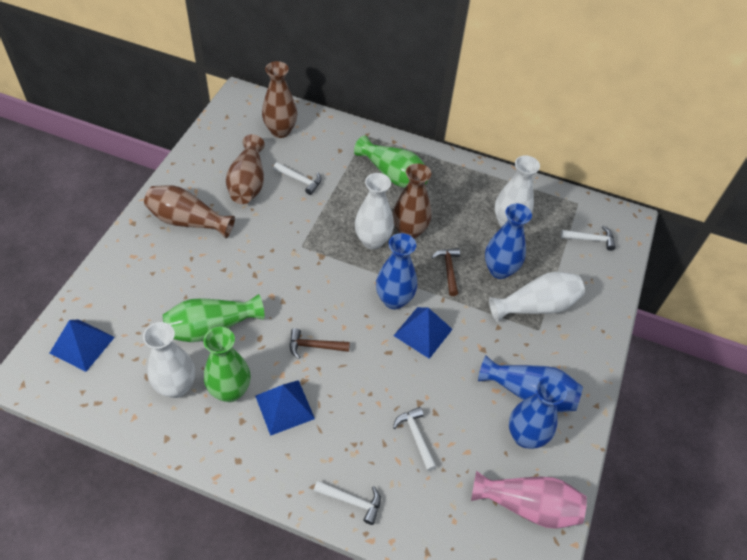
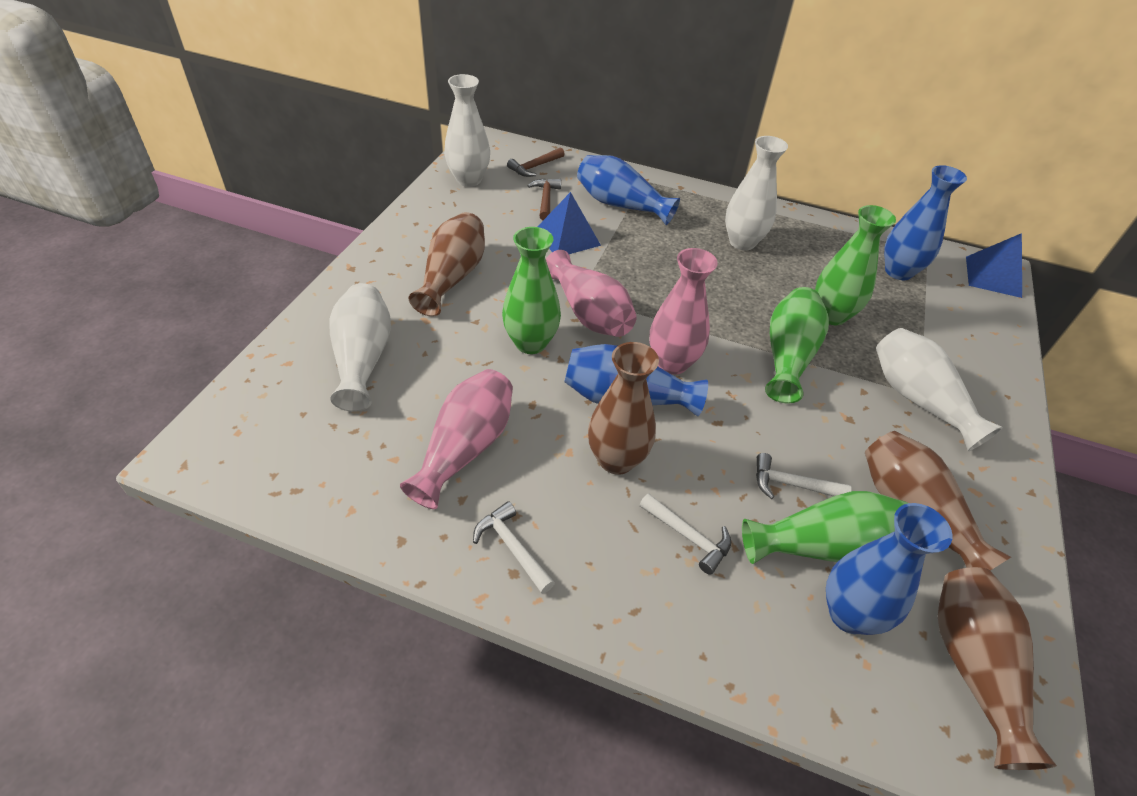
blue pyramid: 3 -> 2
green vase: 3 -> 4
pink vase: 1 -> 3
white hammer: 4 -> 3

